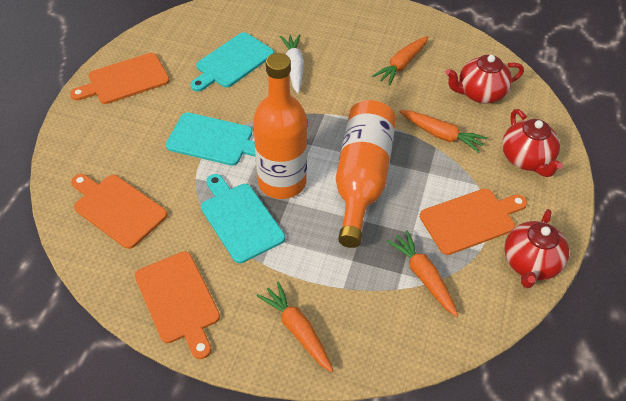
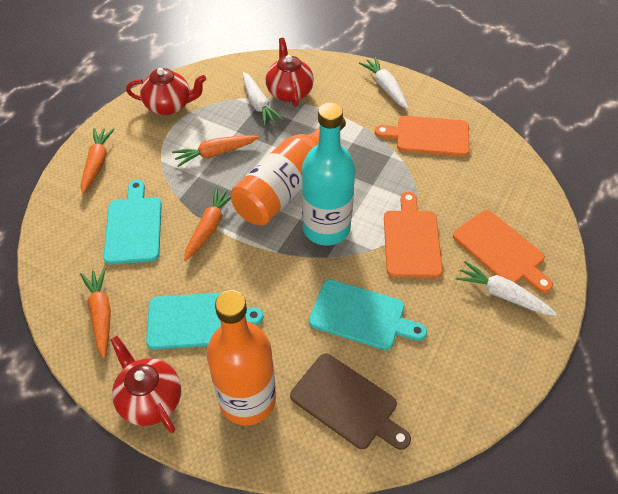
brown cutting board: 0 -> 1
orange cutting board: 4 -> 3
turquoise bottle: 0 -> 1
white carrot: 1 -> 3

